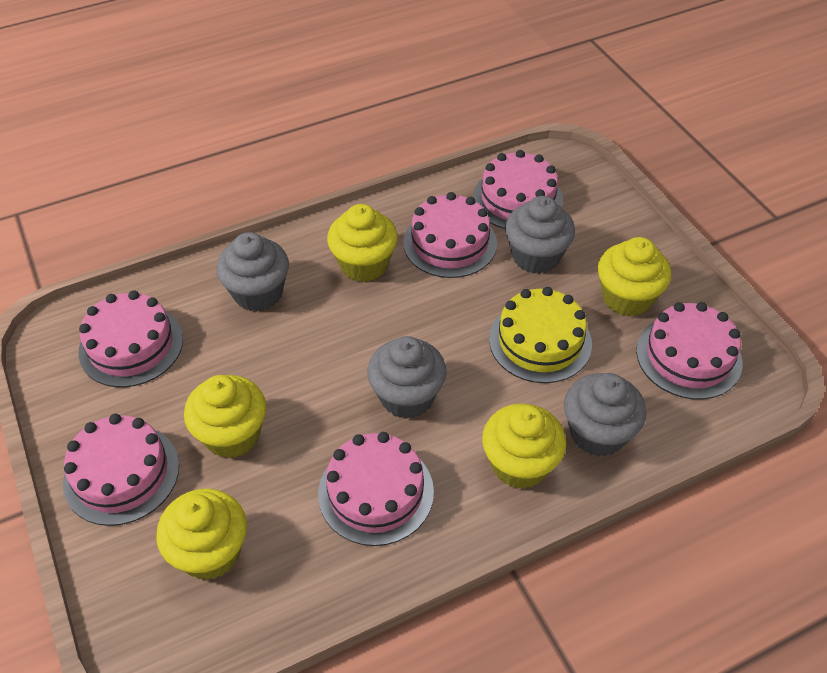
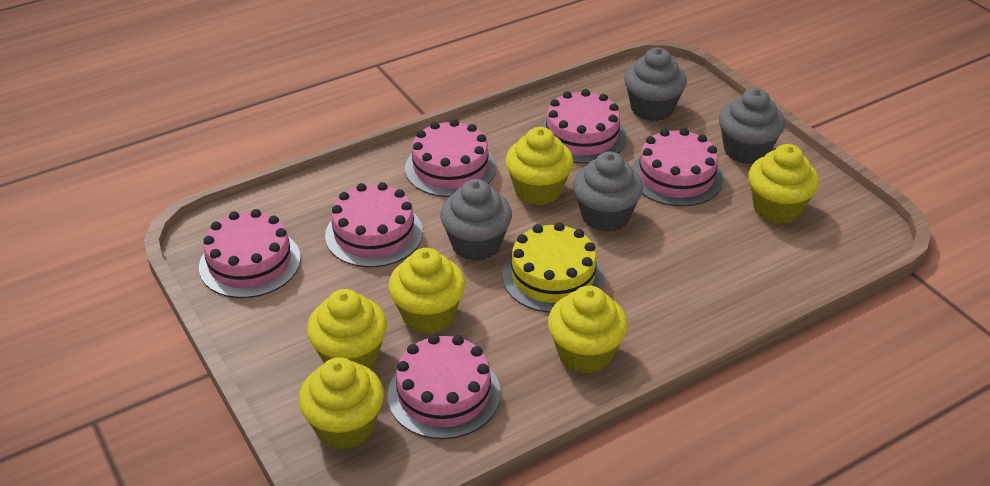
yellow cupcake: 5 -> 6

